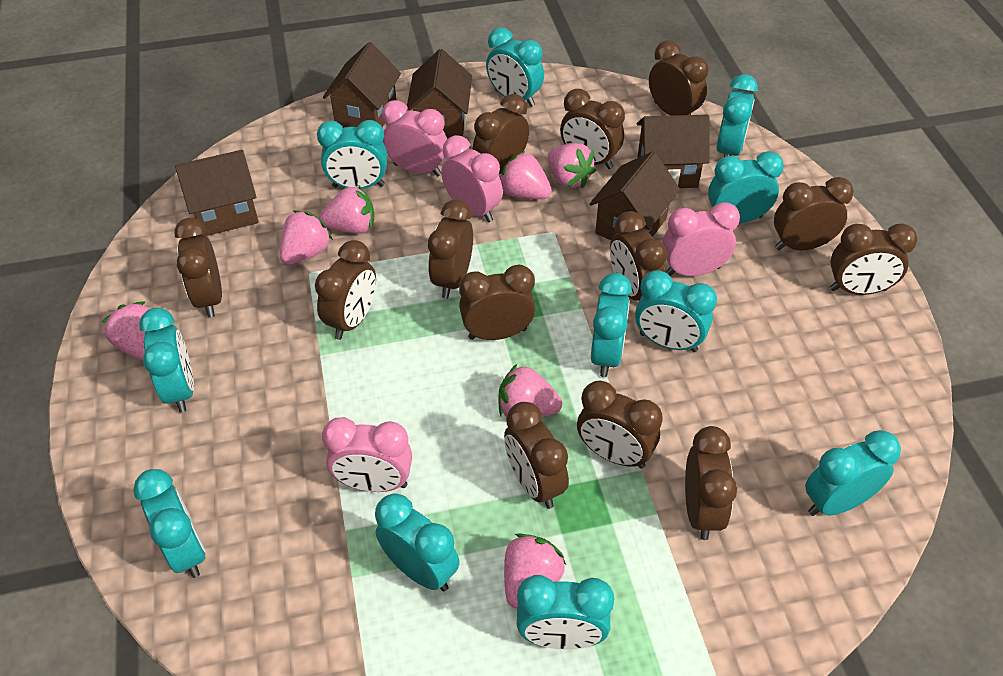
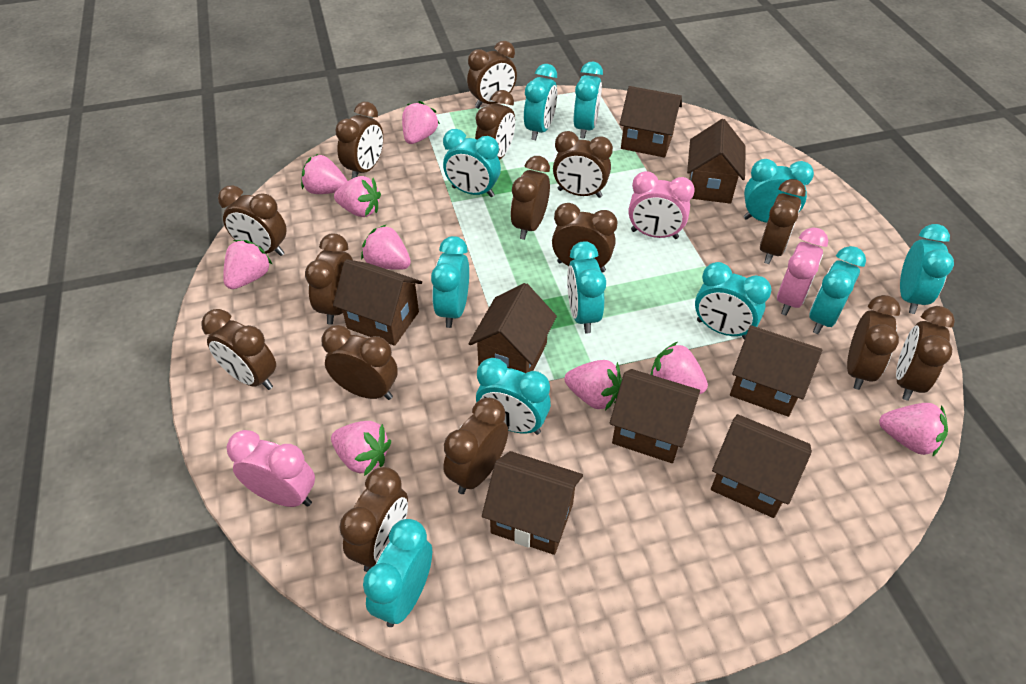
brown clock: 13 -> 15
brown house: 5 -> 8
pink clock: 4 -> 3
pink strawberry: 7 -> 9

